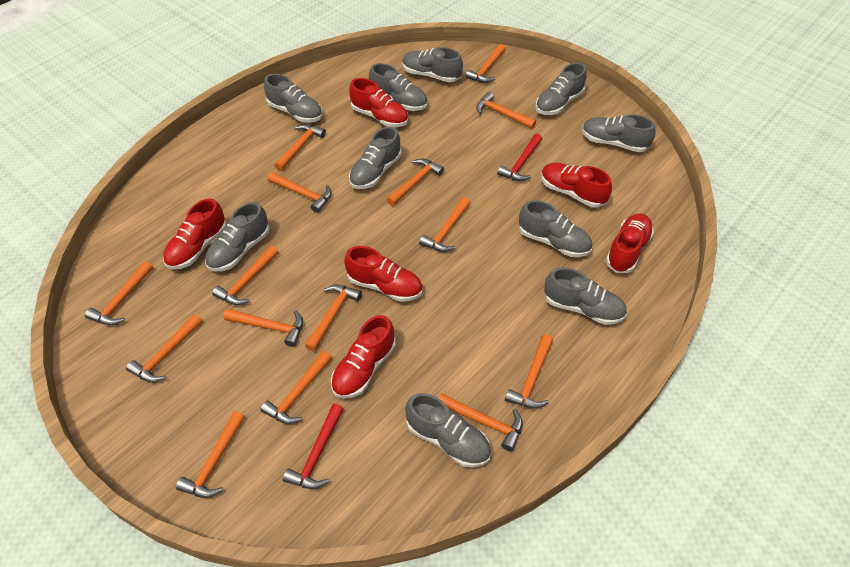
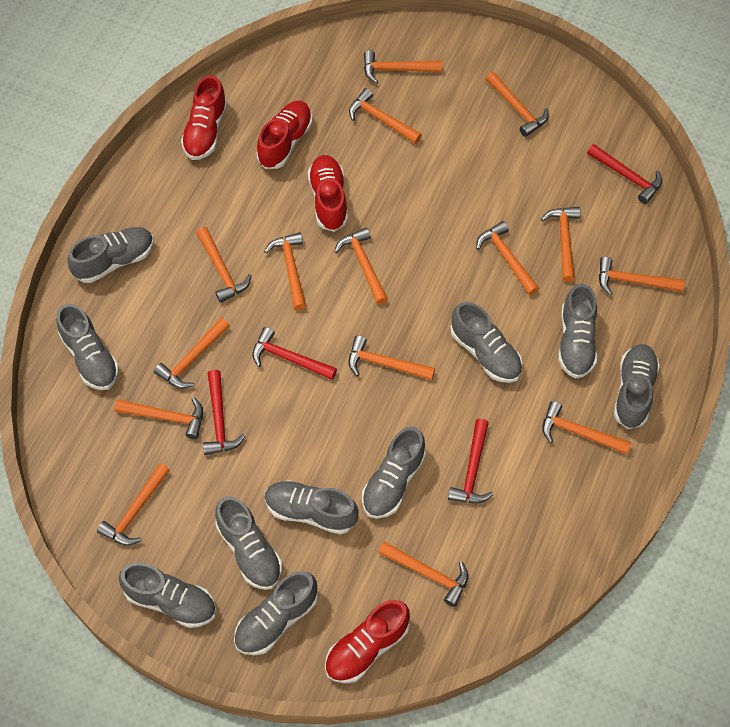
red hammer: 2 -> 4
red shoe: 6 -> 4

